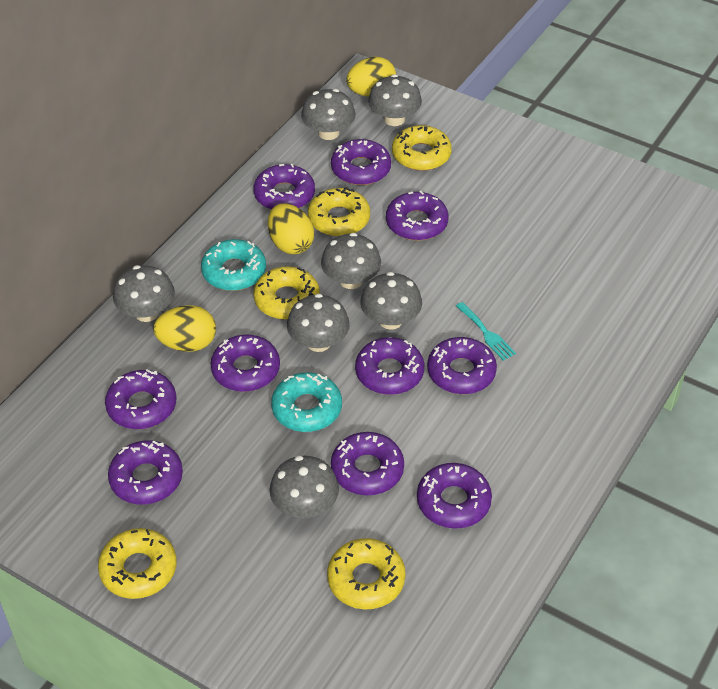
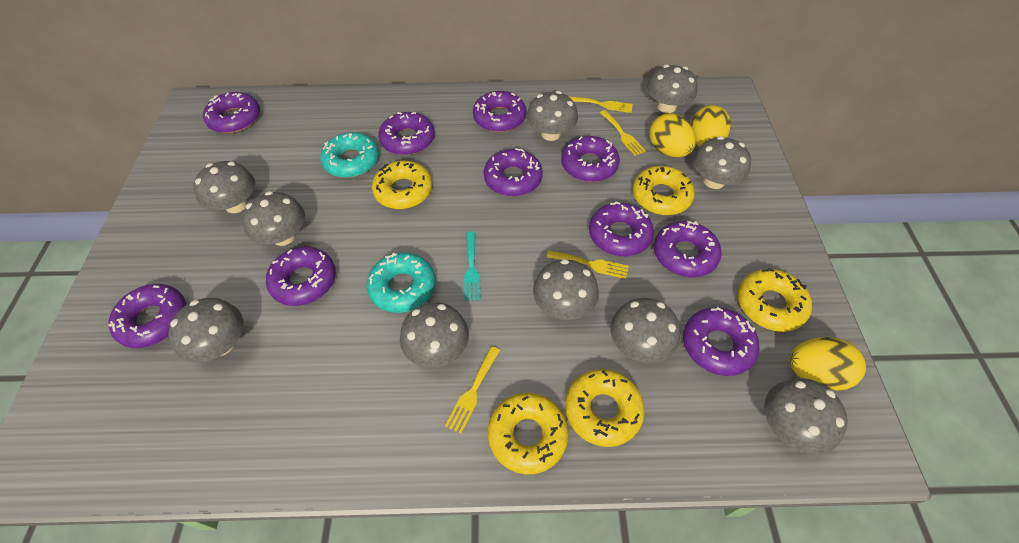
grey mushroom: 7 -> 10
yellow fork: 0 -> 4

